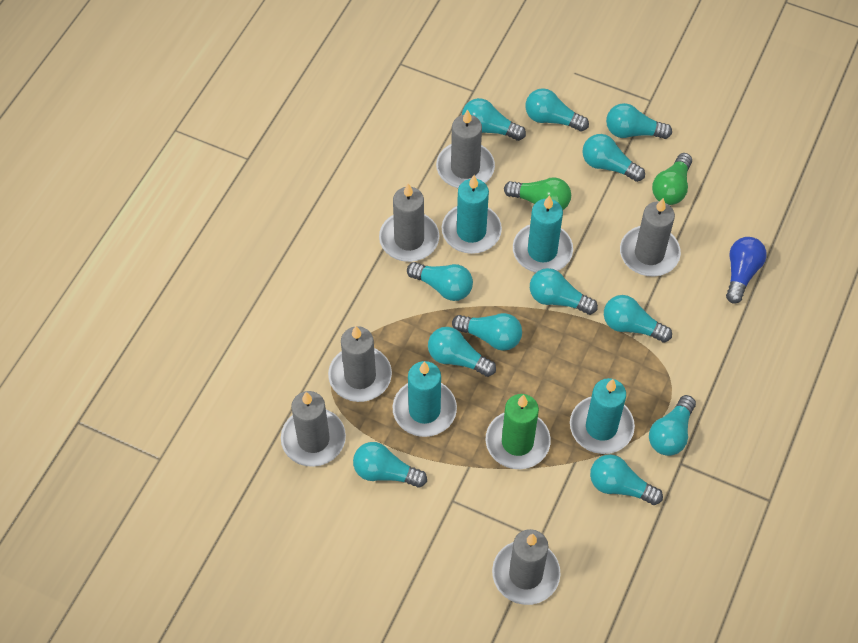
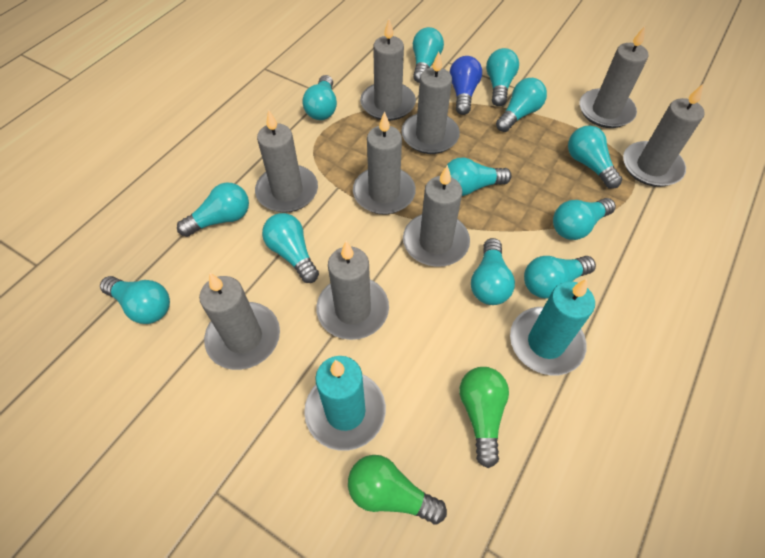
green candle: 1 -> 0
grey candle: 6 -> 9
turquoise candle: 4 -> 2

